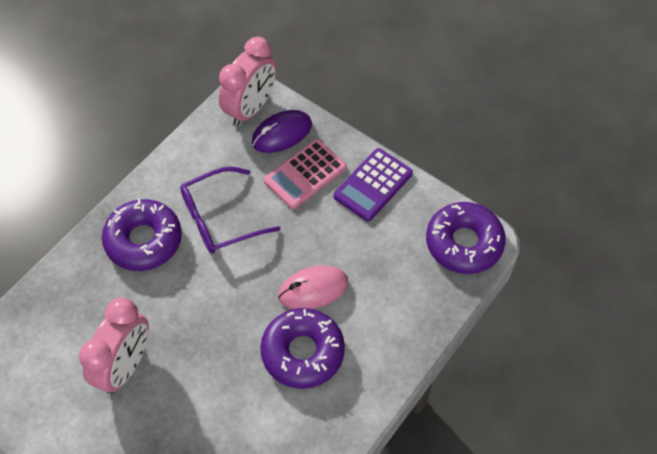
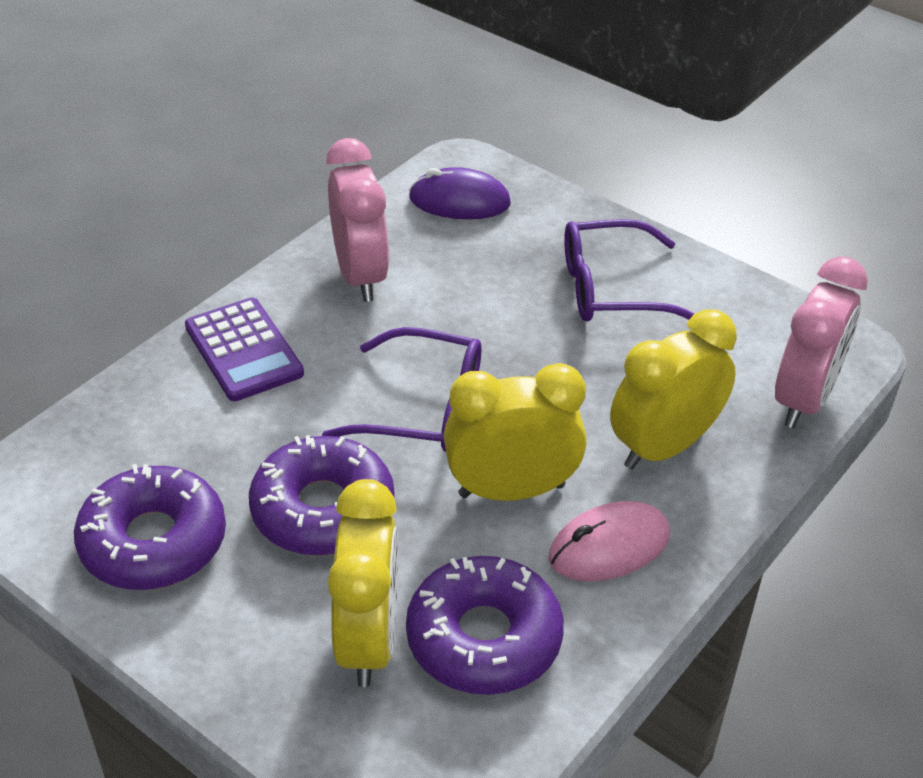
pink calculator: 1 -> 0
purple glasses: 1 -> 2
yellow clock: 0 -> 3

